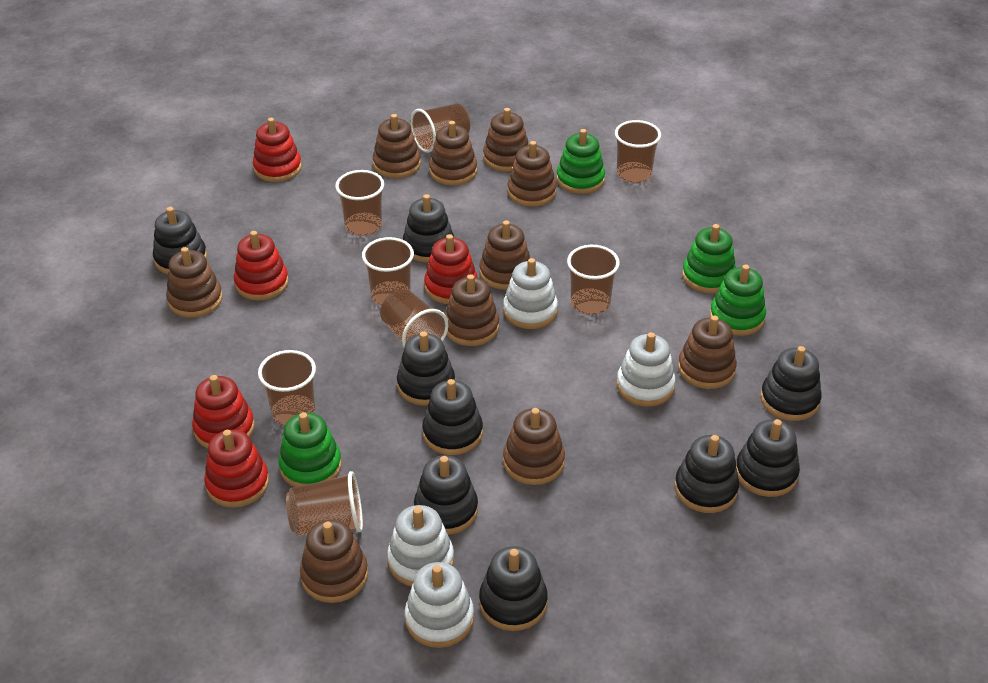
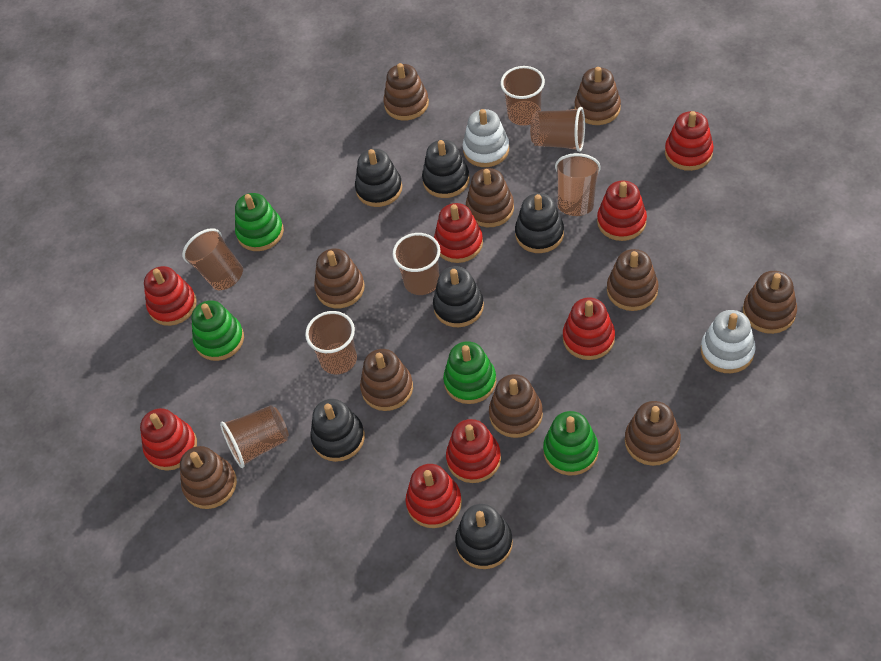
black stacking toy: 9 -> 6
brown cup: 8 -> 7
red stacking toy: 5 -> 8
white stacking toy: 4 -> 2

